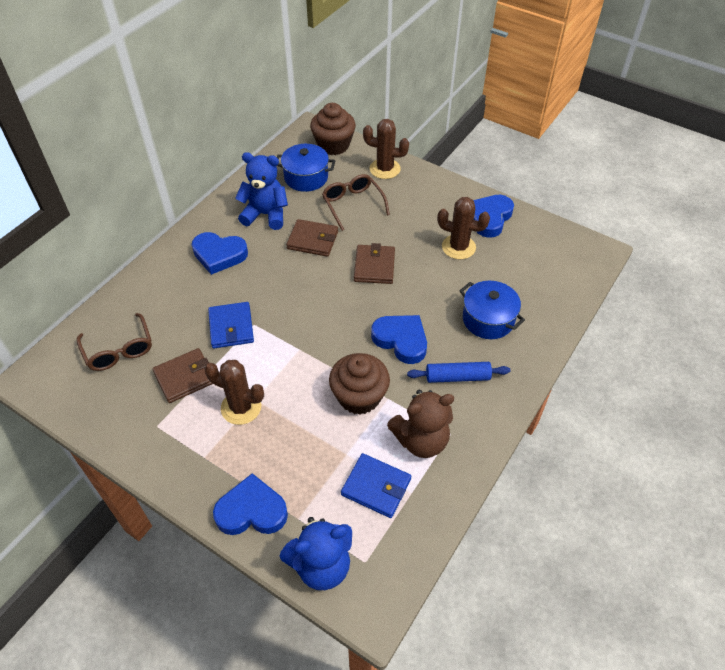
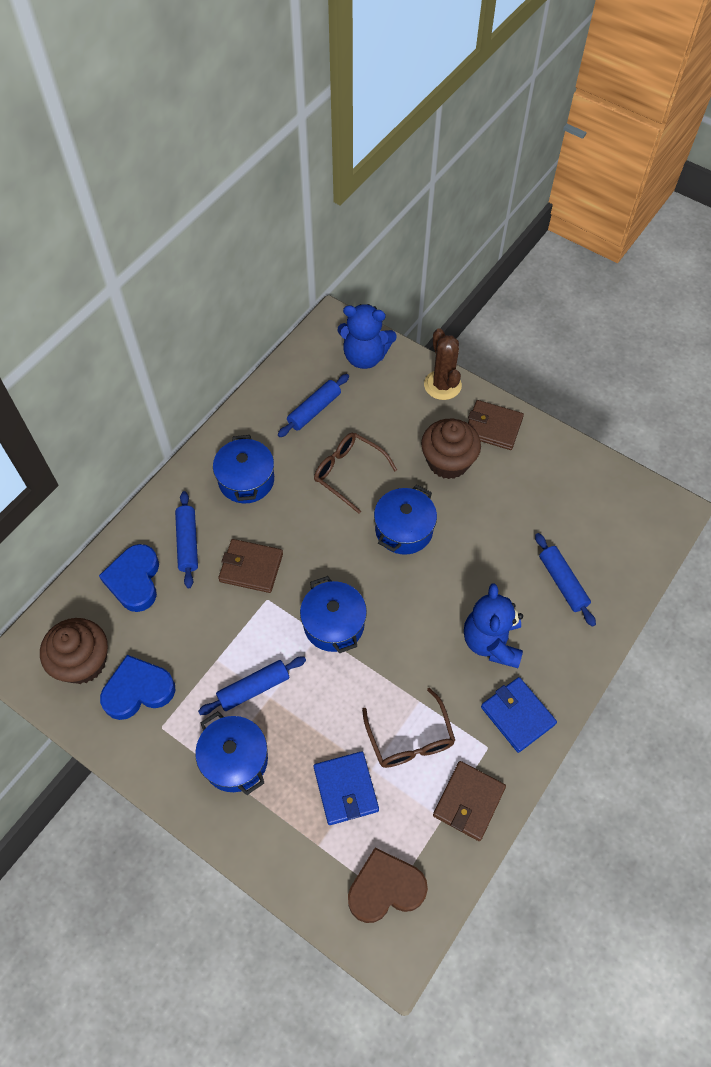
blue heart: 4 -> 2
blue pot: 2 -> 4
blue rolling pin: 1 -> 4
brown cactus: 3 -> 1
brown heart: 0 -> 1
brown teddy bear: 1 -> 0

